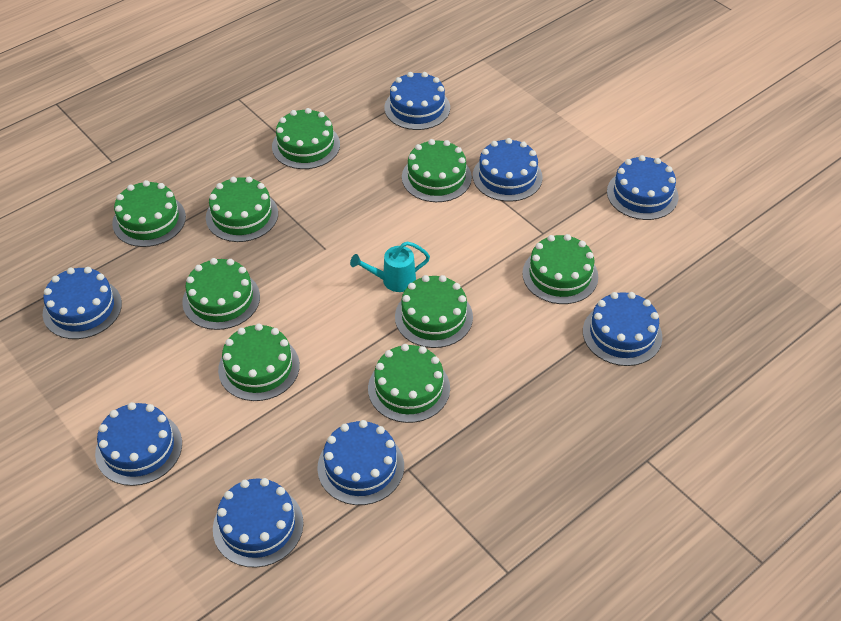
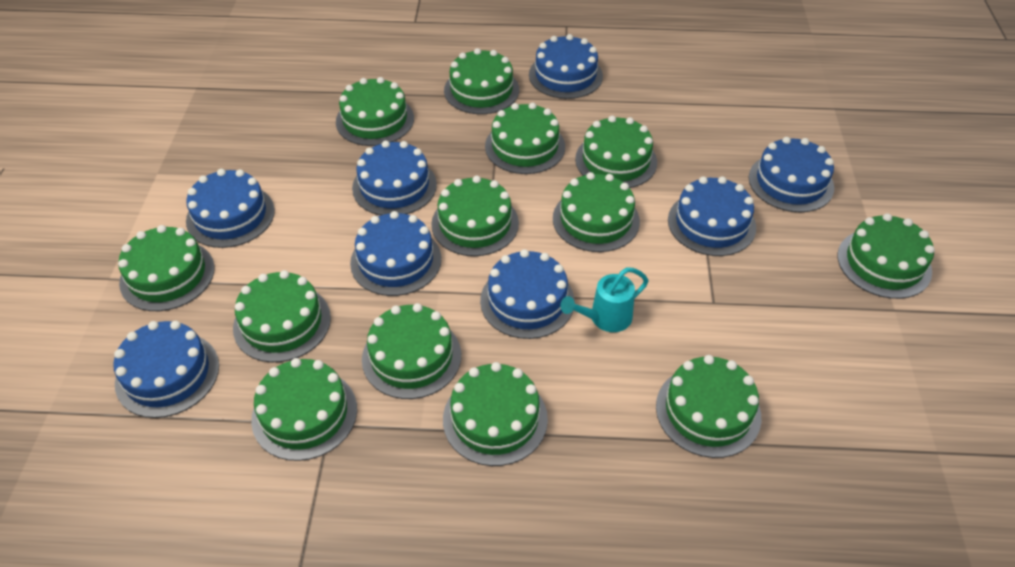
green cake: 9 -> 13

